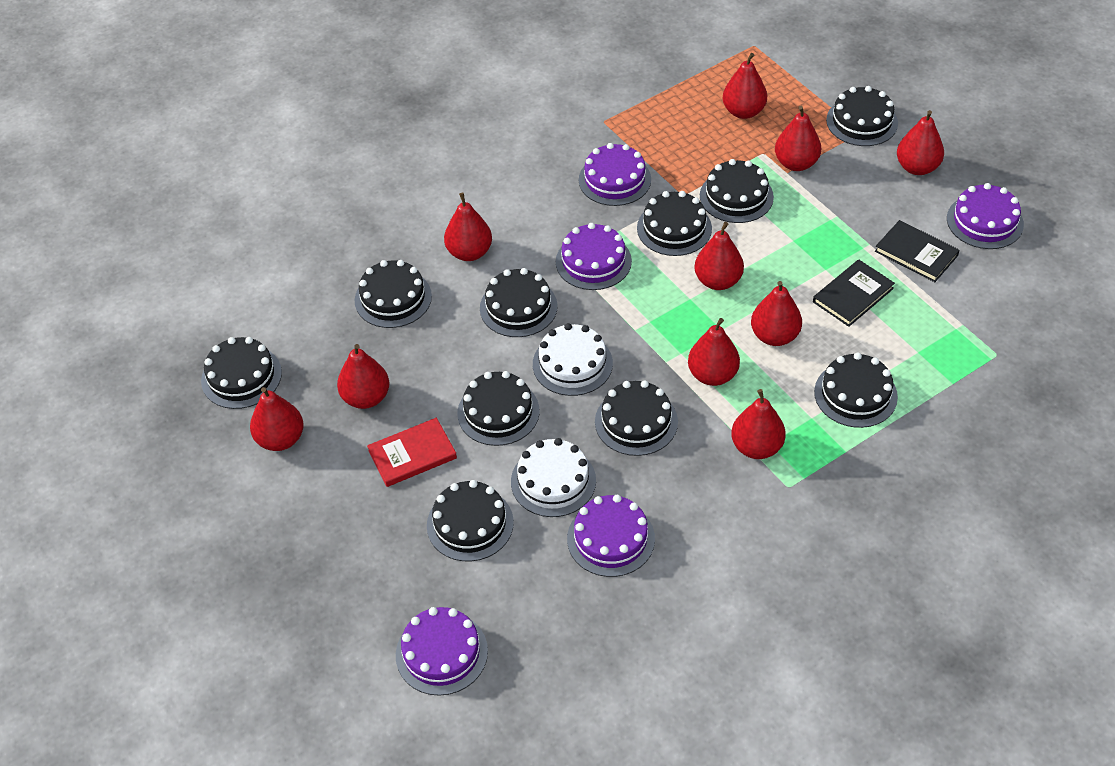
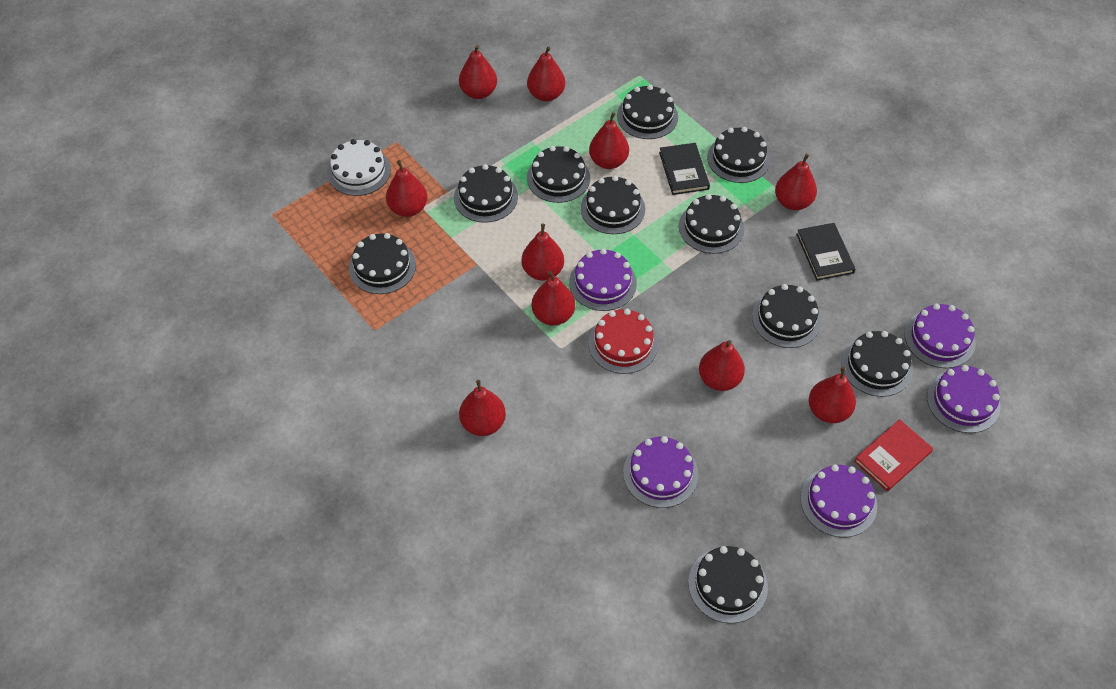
red cake: 0 -> 1
white cake: 2 -> 1

